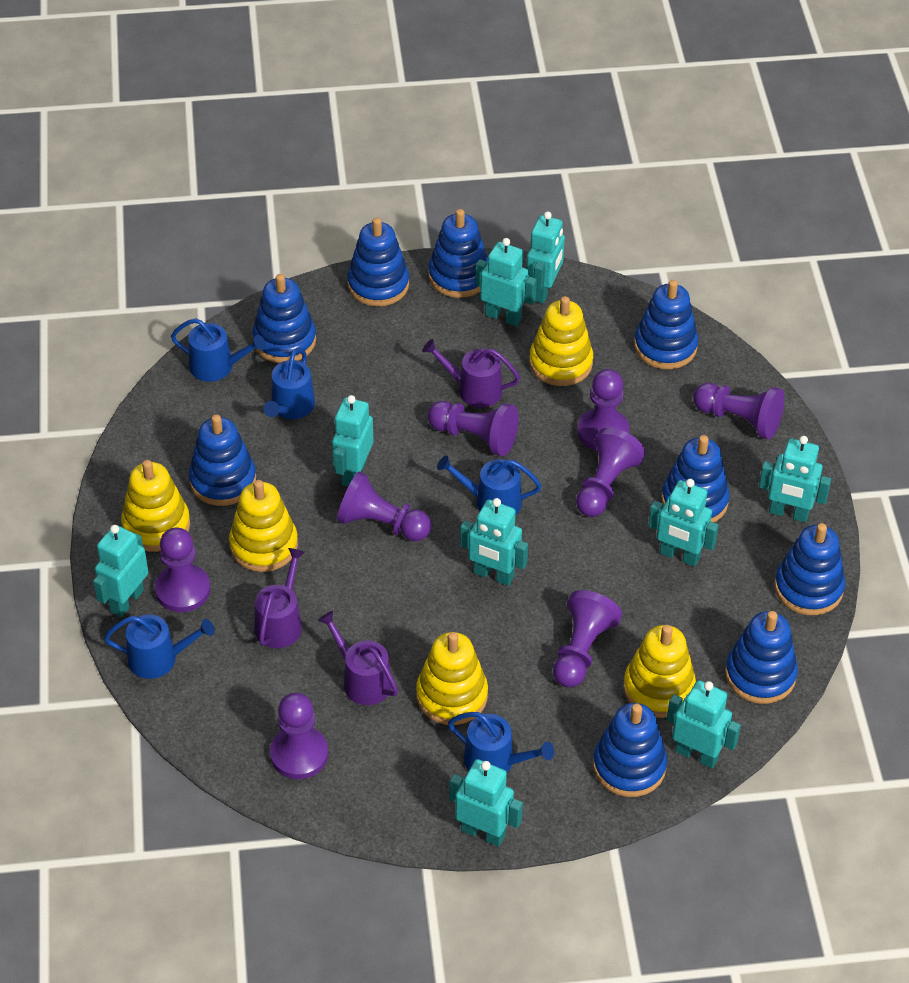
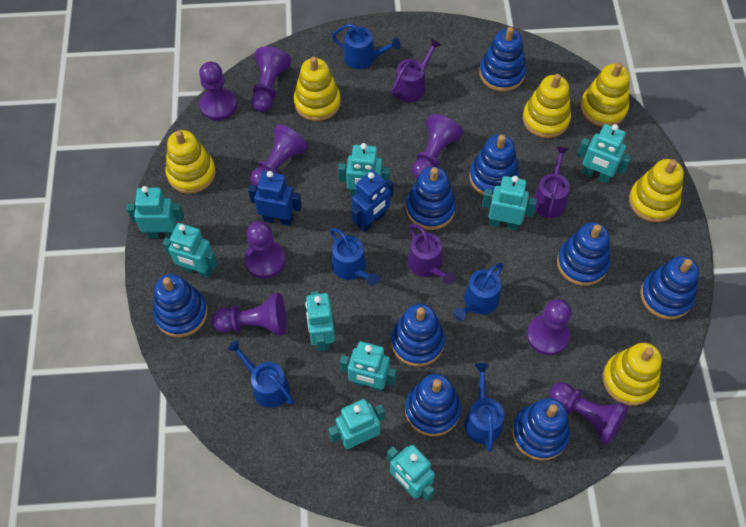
blue robot: 0 -> 2
yellow stacking toy: 5 -> 6

